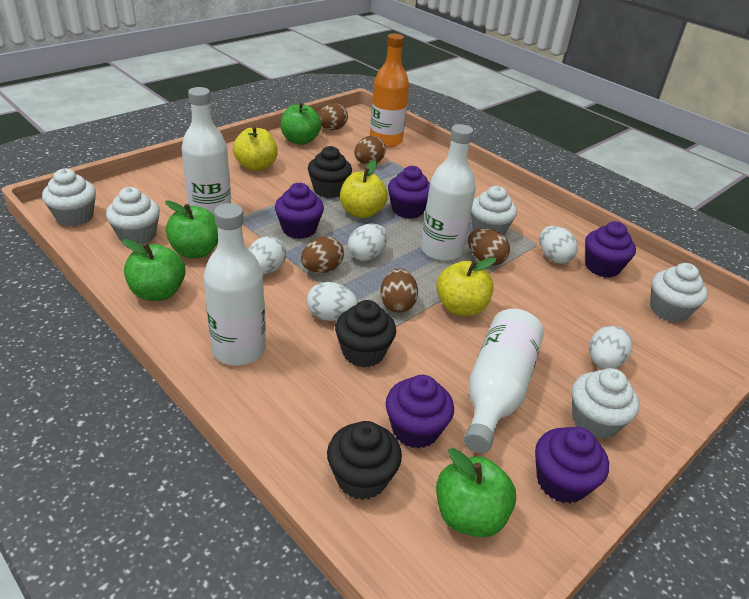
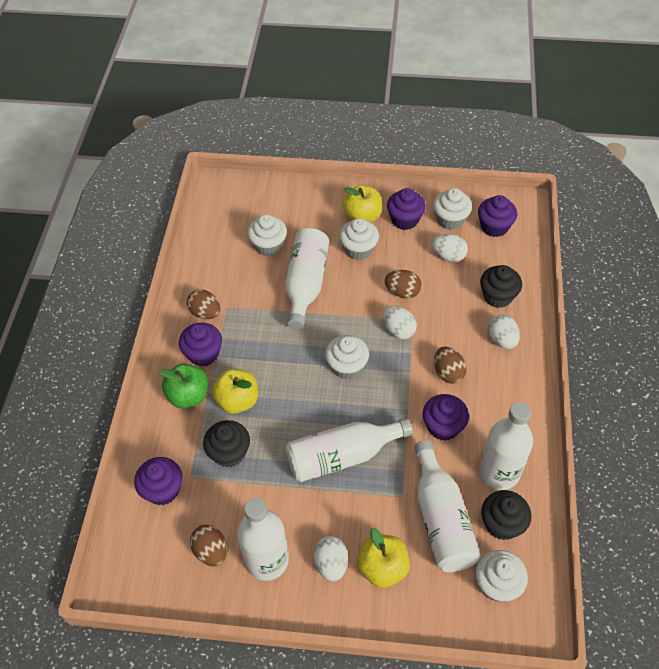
brown egg: 5 -> 4
green apple: 4 -> 1
orange bottle: 1 -> 0
white bottle: 4 -> 5
white egg: 5 -> 4

